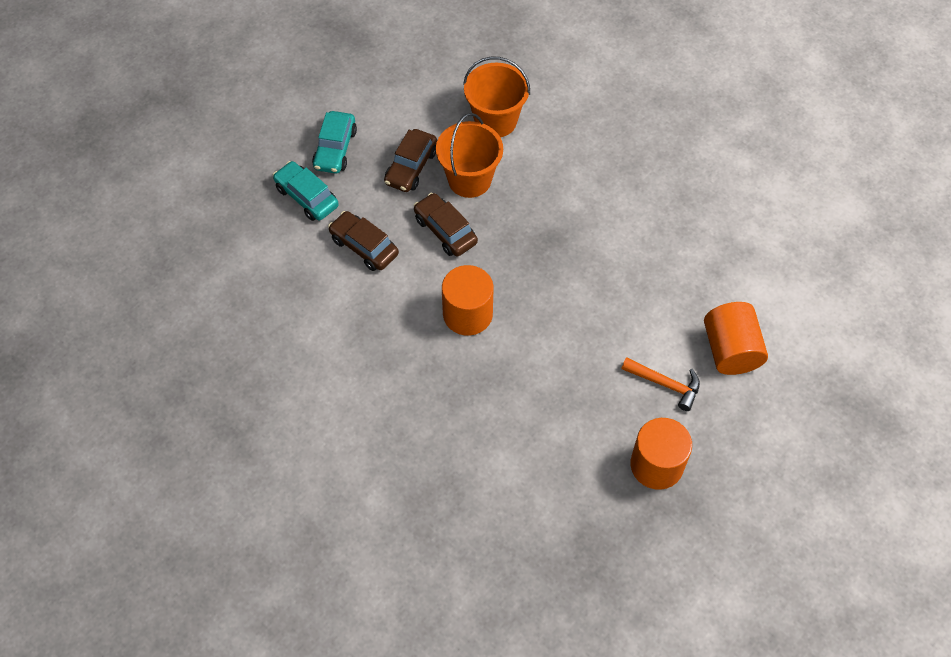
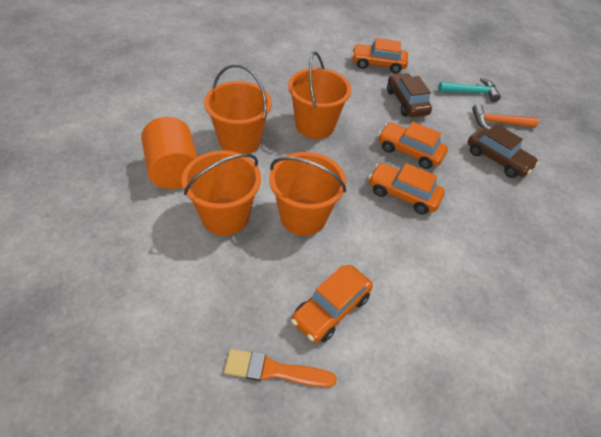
brown car: 3 -> 2
orange brush: 0 -> 1
orange bucket: 2 -> 4
orange car: 0 -> 4
orange cylinder: 3 -> 1
turquoise car: 2 -> 0
turquoise hammer: 0 -> 1

